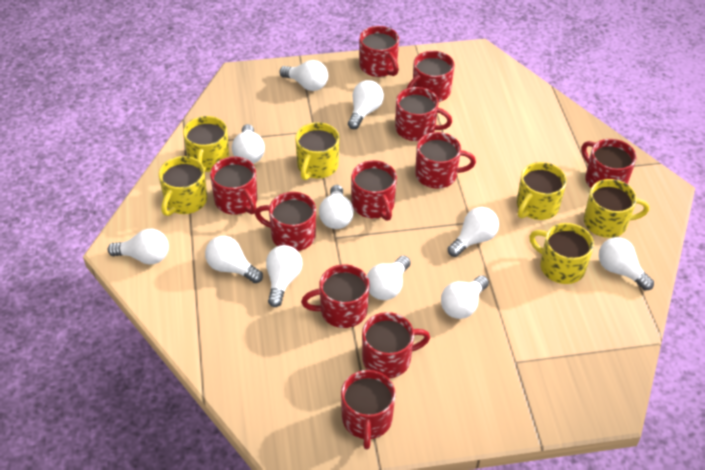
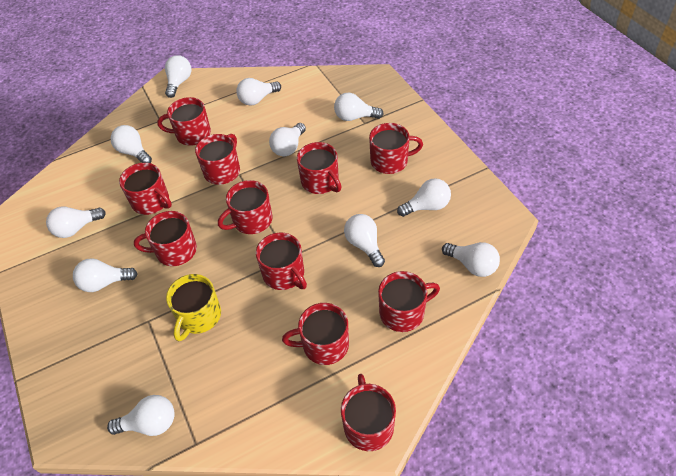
yellow mug: 6 -> 1

